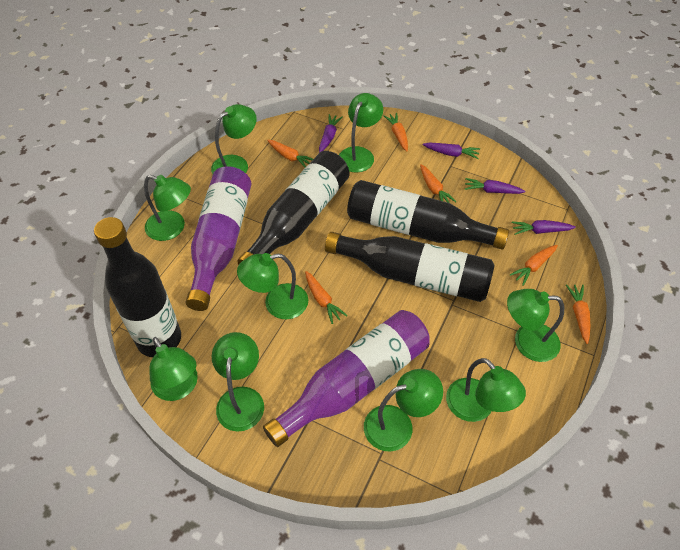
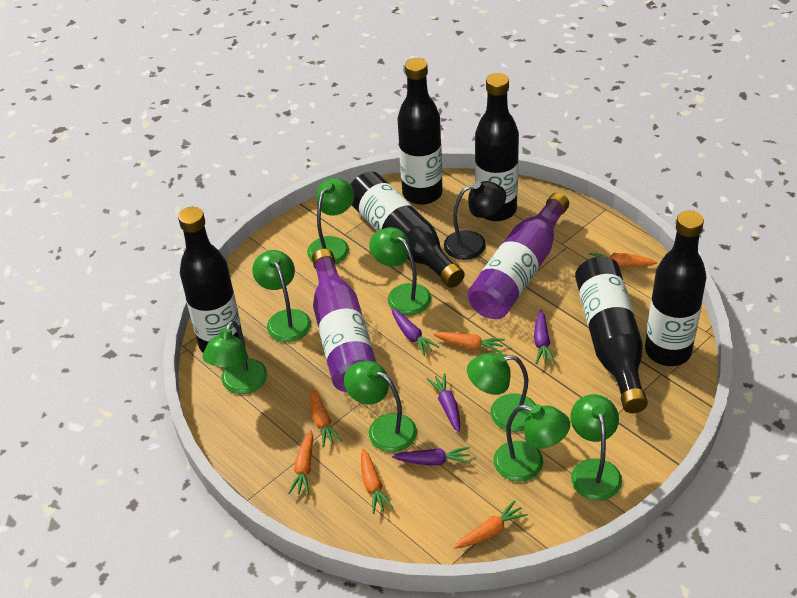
black bottle: 4 -> 6
black lamp: 0 -> 1
green lamp: 9 -> 8

